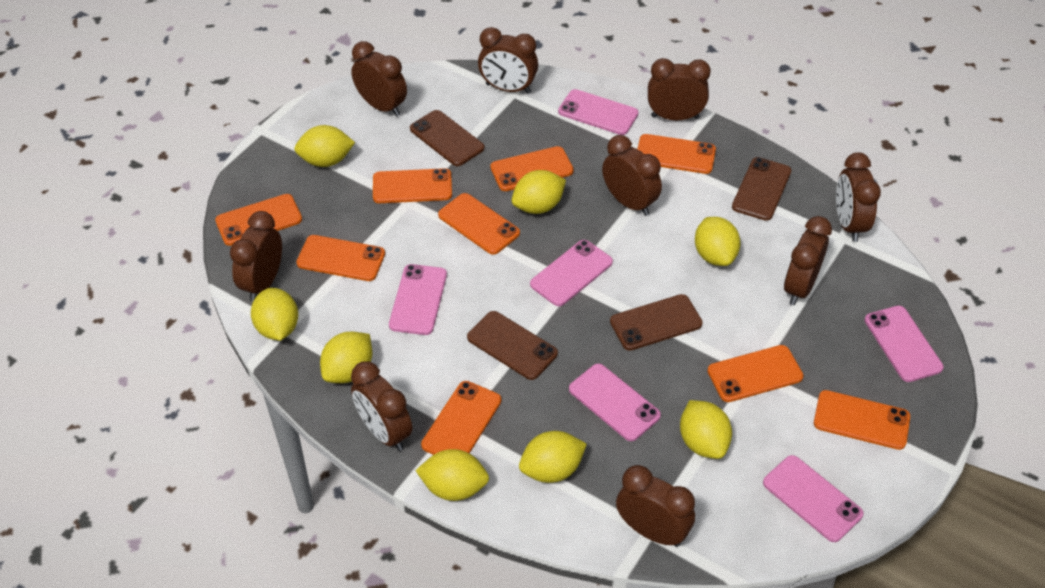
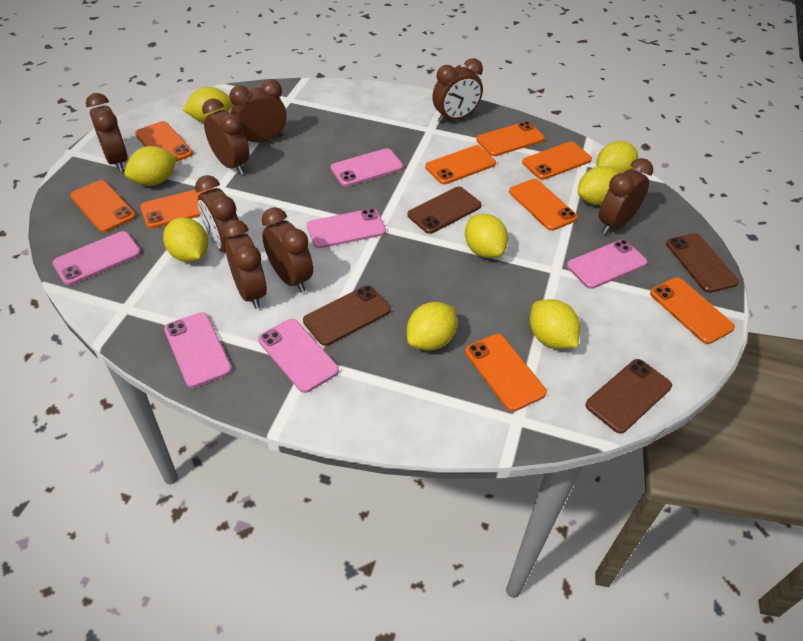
brown clock: 9 -> 8

